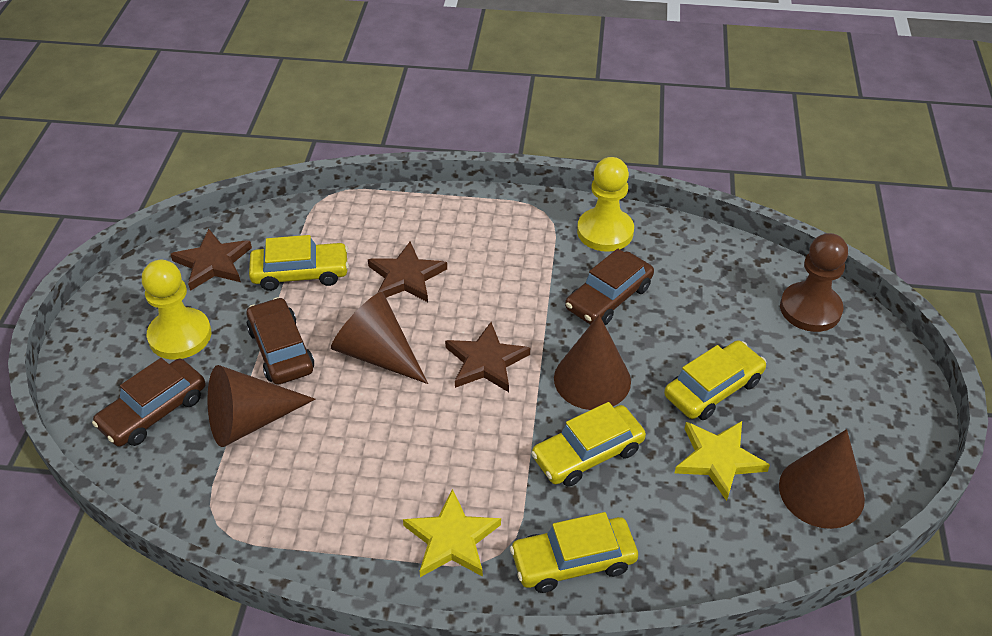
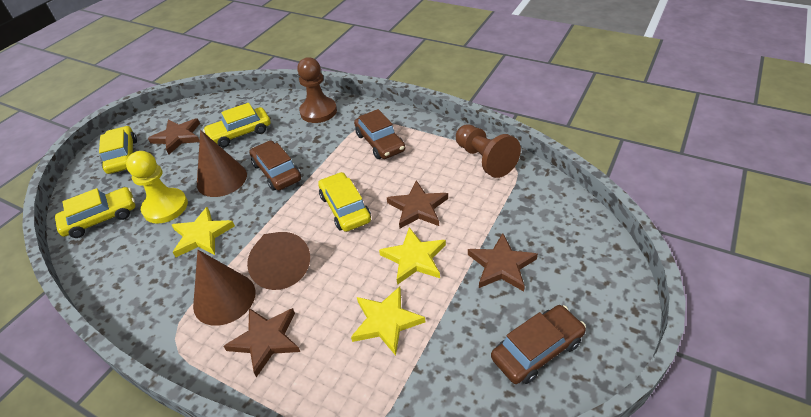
brown cone: 4 -> 3
brown pawn: 1 -> 2
brown star: 3 -> 4
yellow pawn: 2 -> 1
yellow star: 2 -> 3

